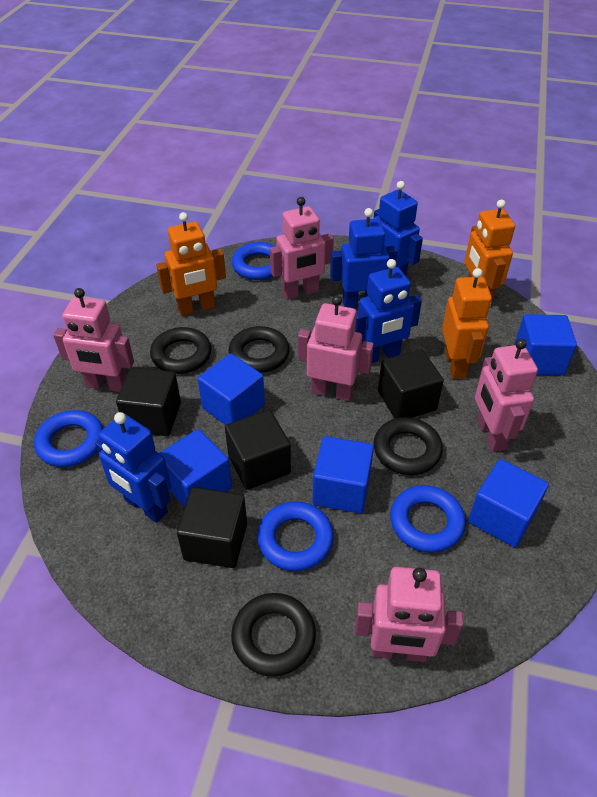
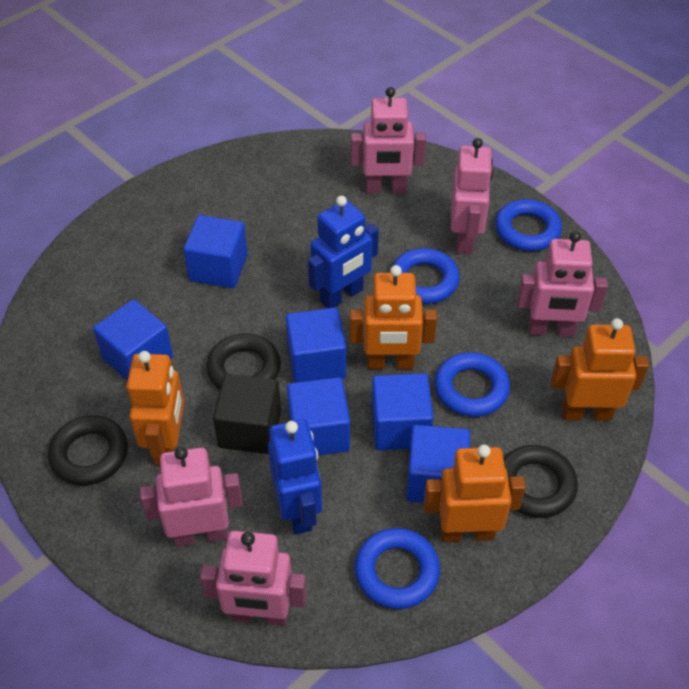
black cube: 4 -> 1
black ring: 4 -> 3
blue cube: 5 -> 6
blue robot: 4 -> 2
orange robot: 3 -> 4

